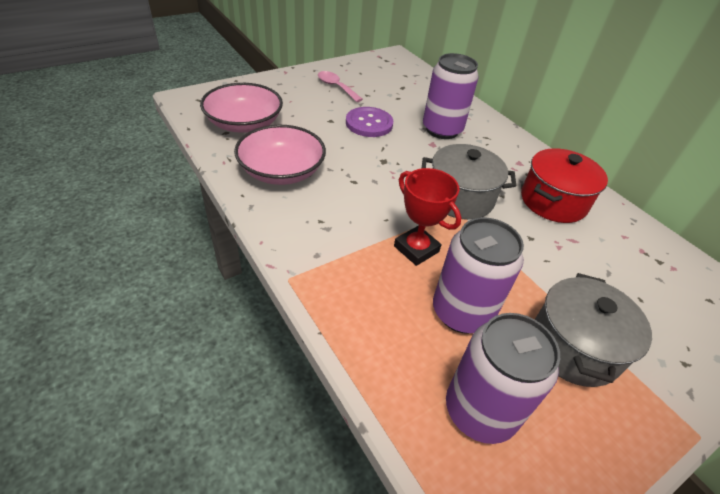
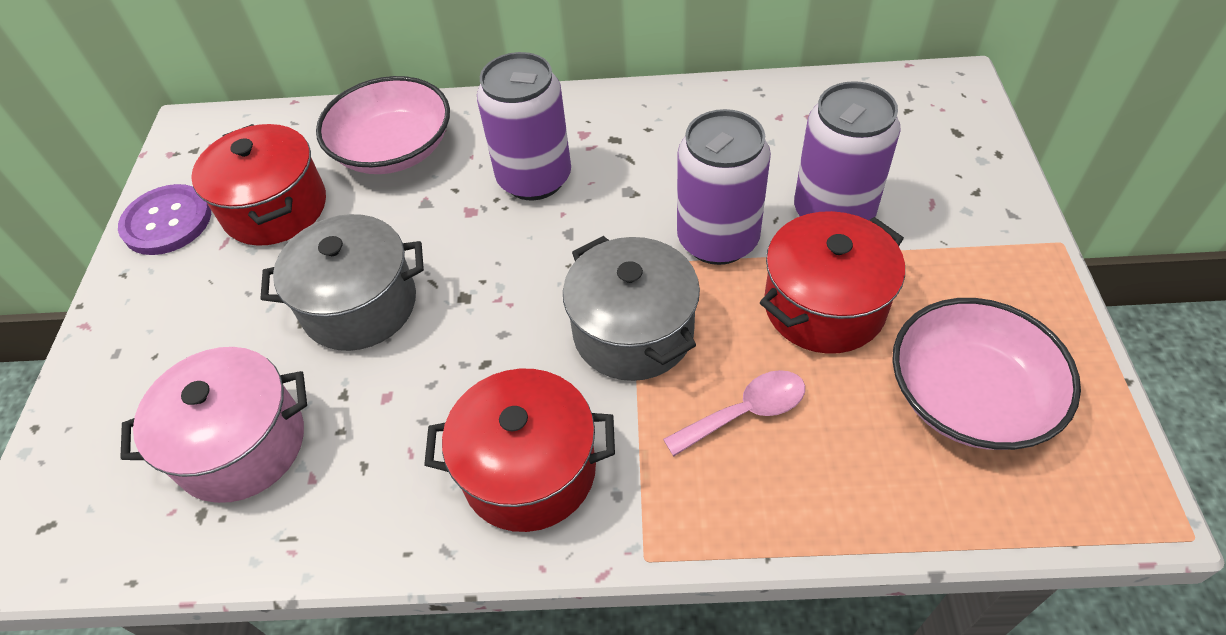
pink pot: 0 -> 1
red pot: 1 -> 3
red trophy: 1 -> 0

